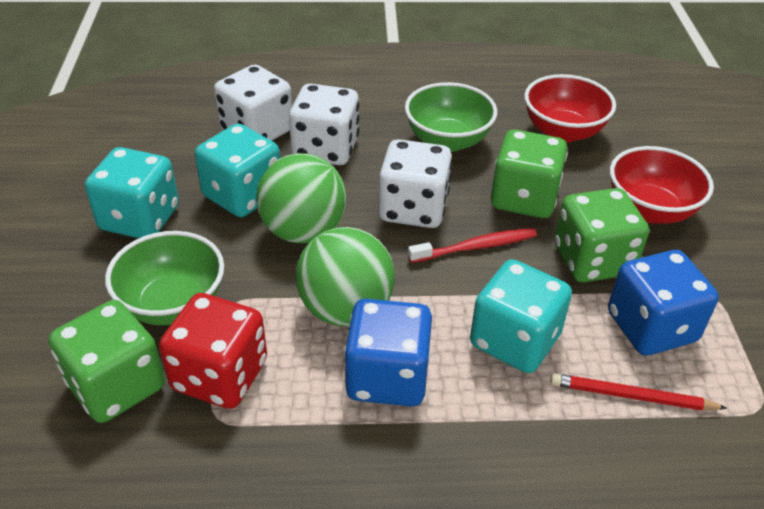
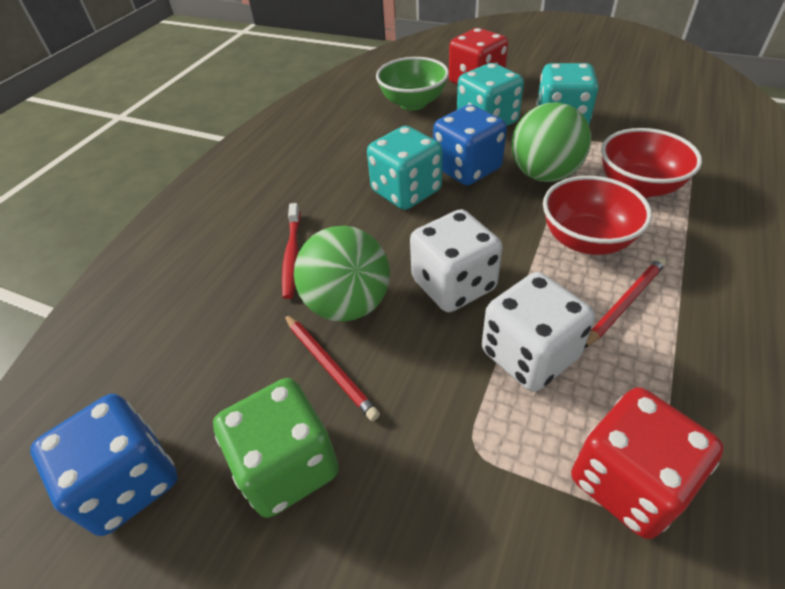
green bowl: 2 -> 1
green dice: 3 -> 1
red dice: 1 -> 2
red pencil: 1 -> 2
white dice: 3 -> 2

